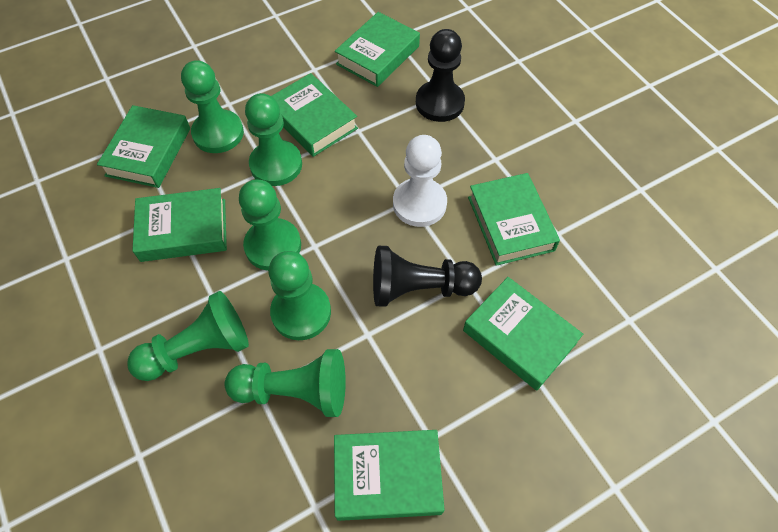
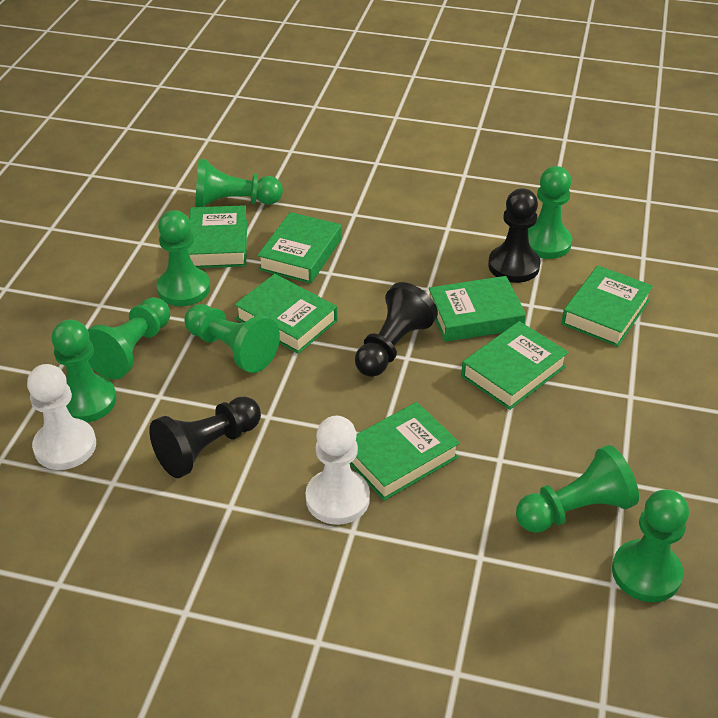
black pawn: 2 -> 3
green pawn: 6 -> 8
white pawn: 1 -> 2

